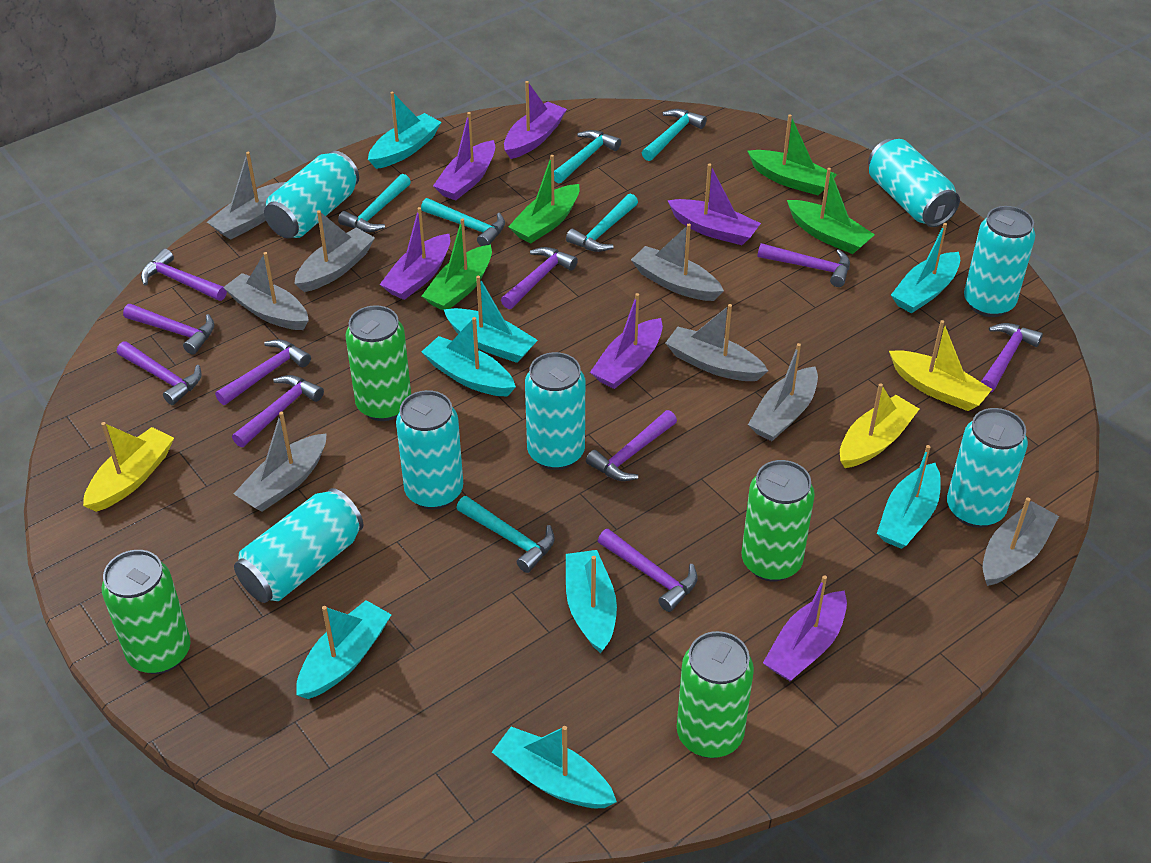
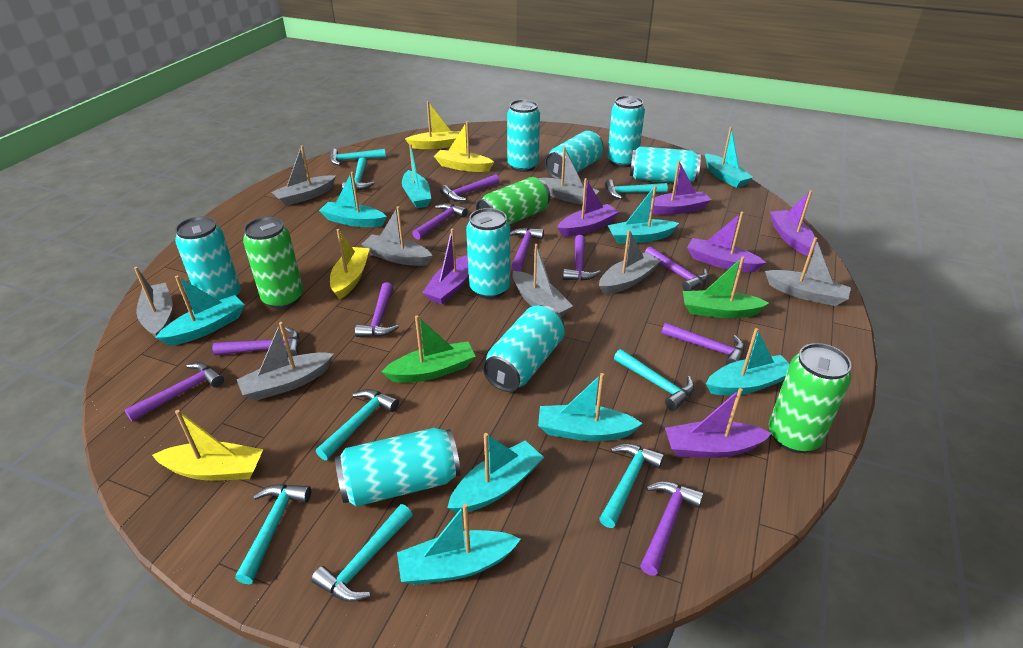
green boat: 4 -> 2
green can: 4 -> 3
turquoise boat: 8 -> 9
turquoise can: 7 -> 8
turquoise hammer: 6 -> 8
yellow boat: 3 -> 4

